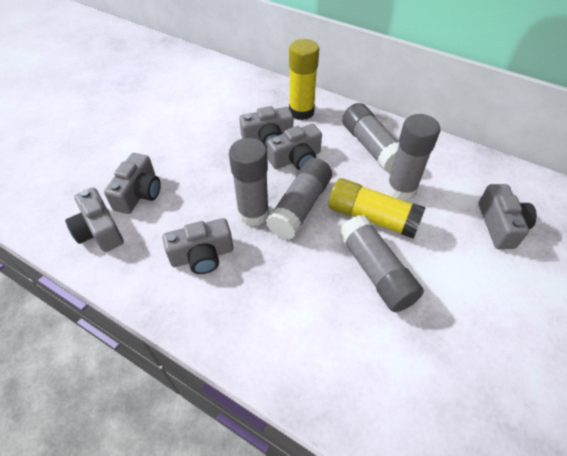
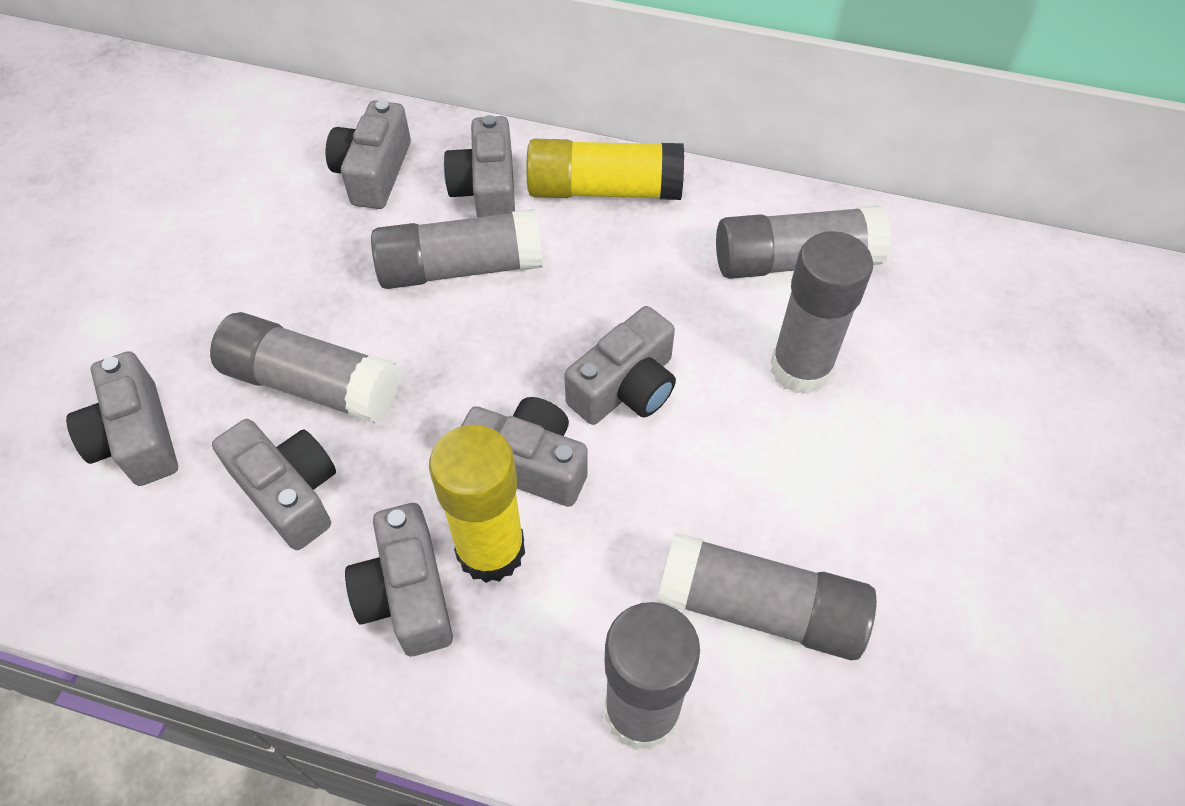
grey camera: 6 -> 7
grey glue stick: 5 -> 6

